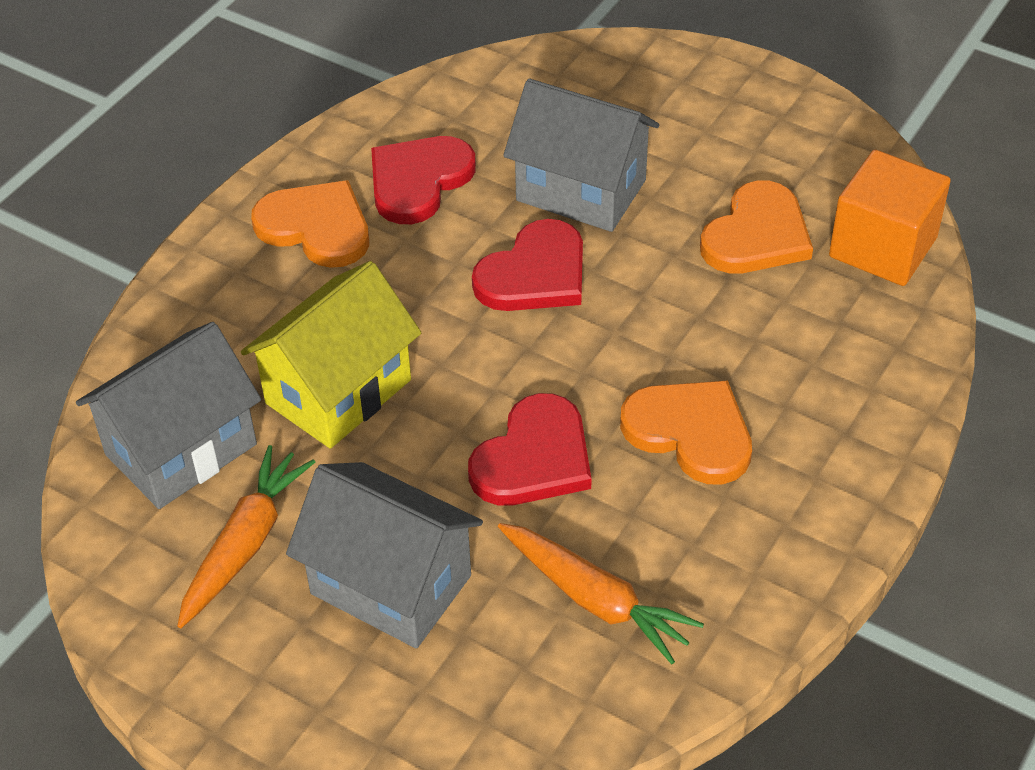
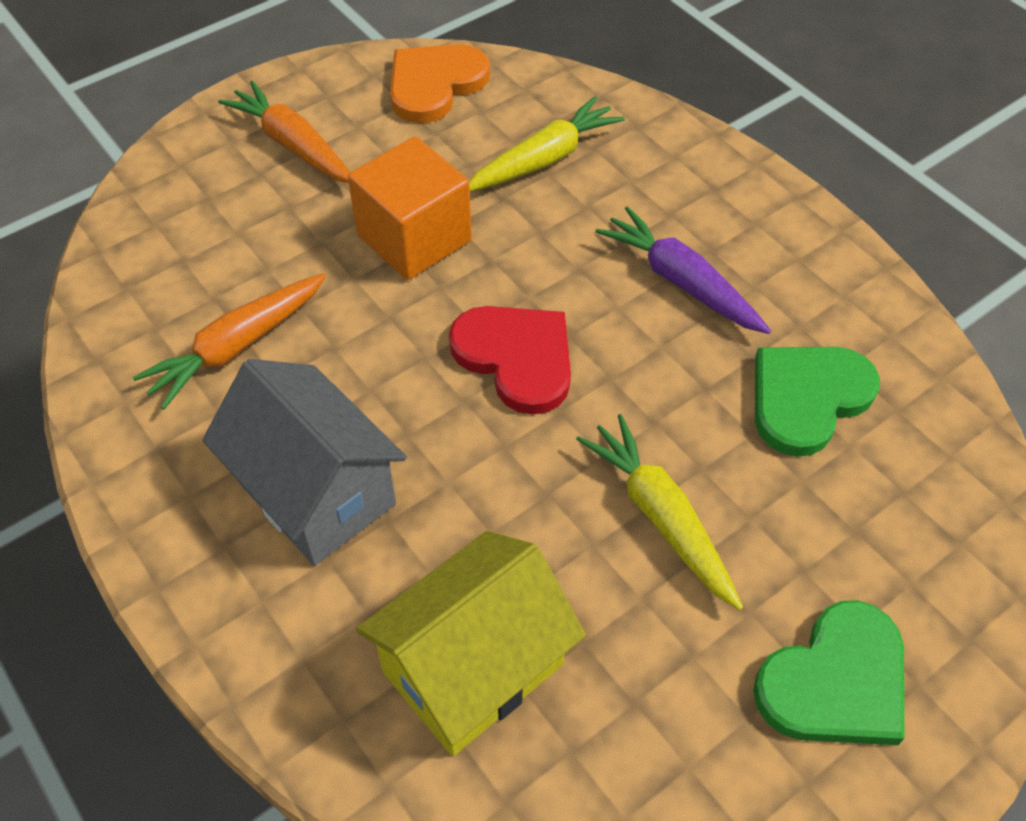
green heart: 0 -> 2
grey house: 3 -> 1
orange heart: 3 -> 1
purple carrot: 0 -> 1
red heart: 3 -> 1
yellow carrot: 0 -> 2

